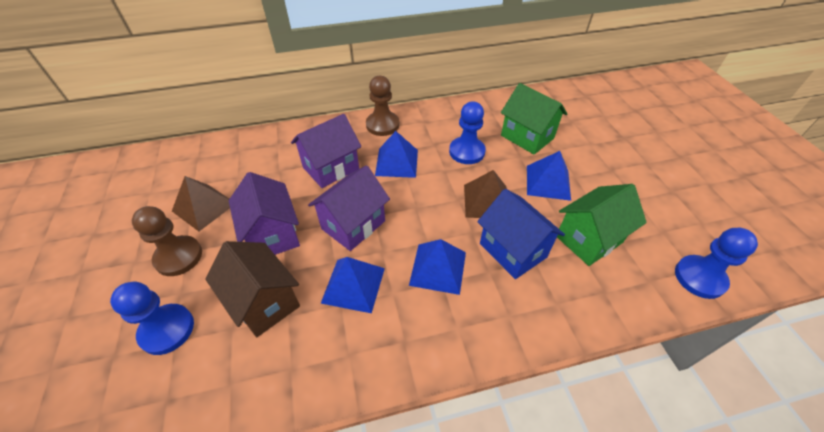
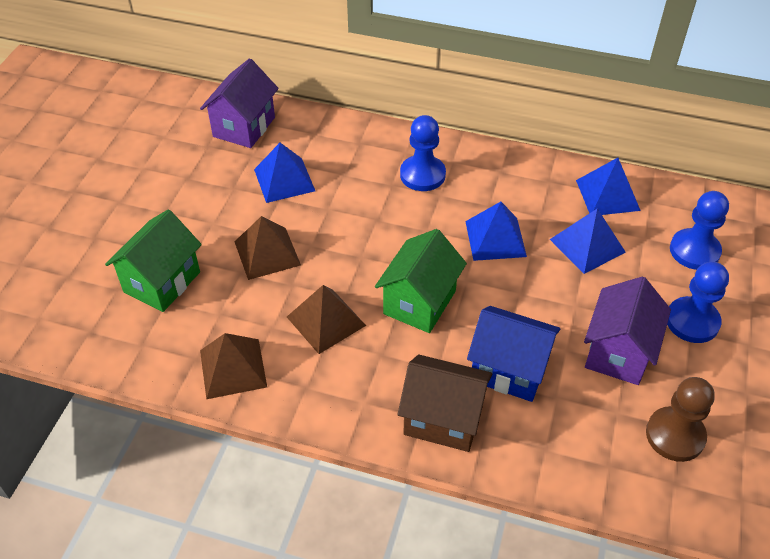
brown pawn: 2 -> 1
brown pyramid: 2 -> 3
purple house: 3 -> 2

